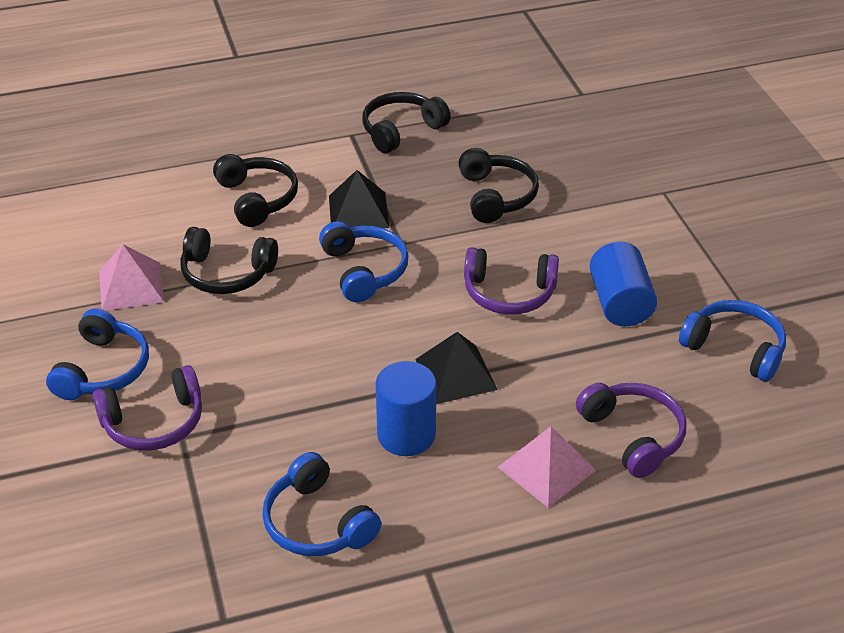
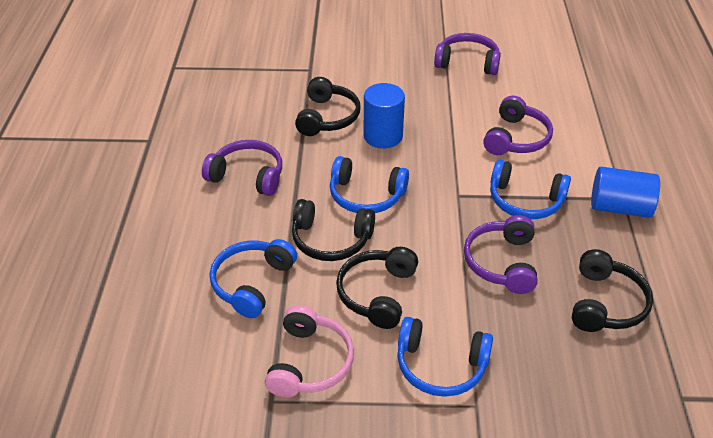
black pyramid: 2 -> 0
pink headphones: 0 -> 1
pink pyramid: 2 -> 0
purple headphones: 3 -> 4

